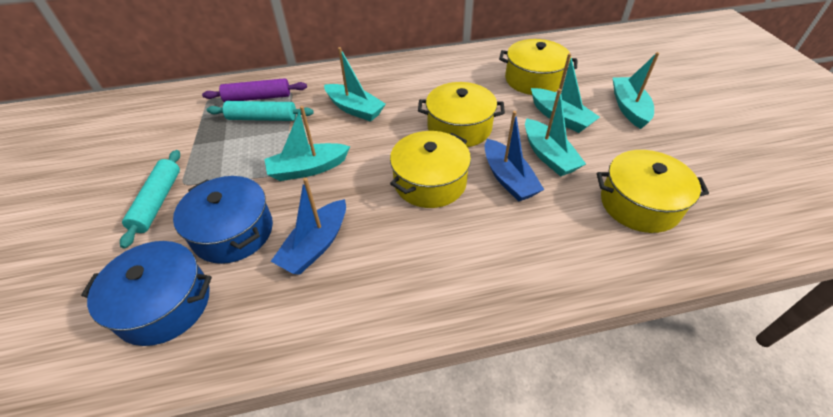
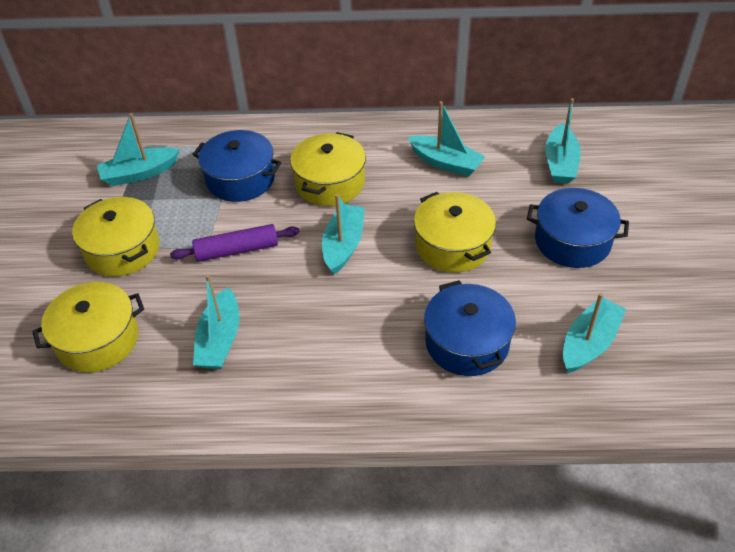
blue boat: 2 -> 0
blue pot: 2 -> 3
turquoise boat: 5 -> 6
turquoise rolling pin: 2 -> 0

